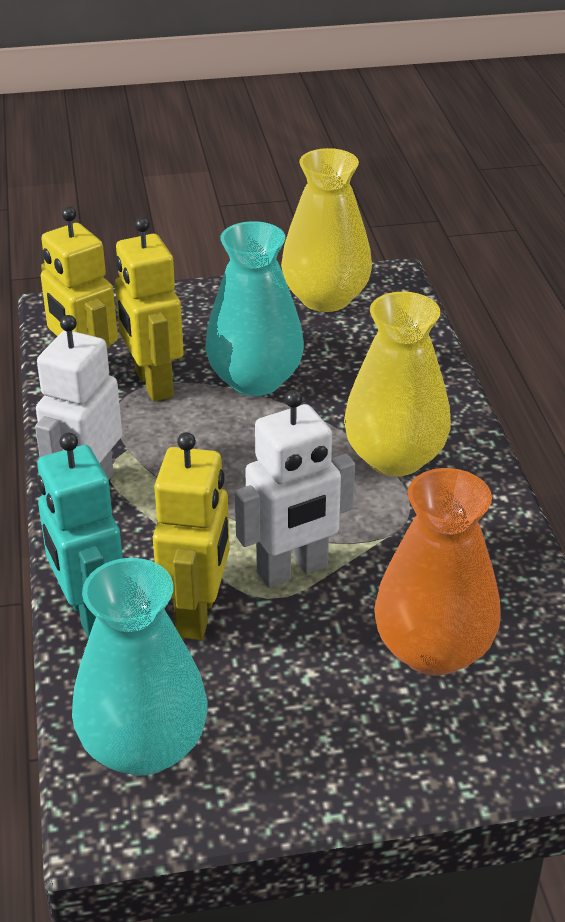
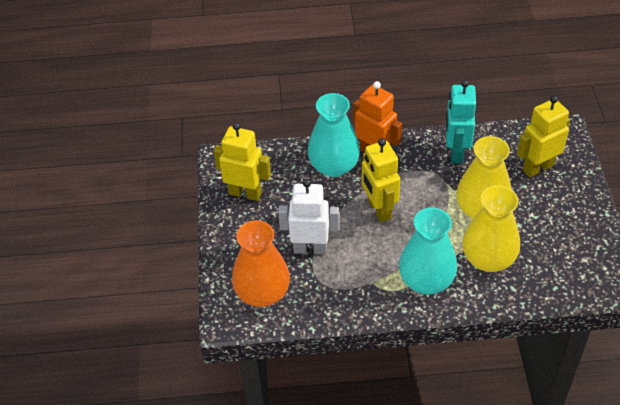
orange robot: 0 -> 1
white robot: 2 -> 1

